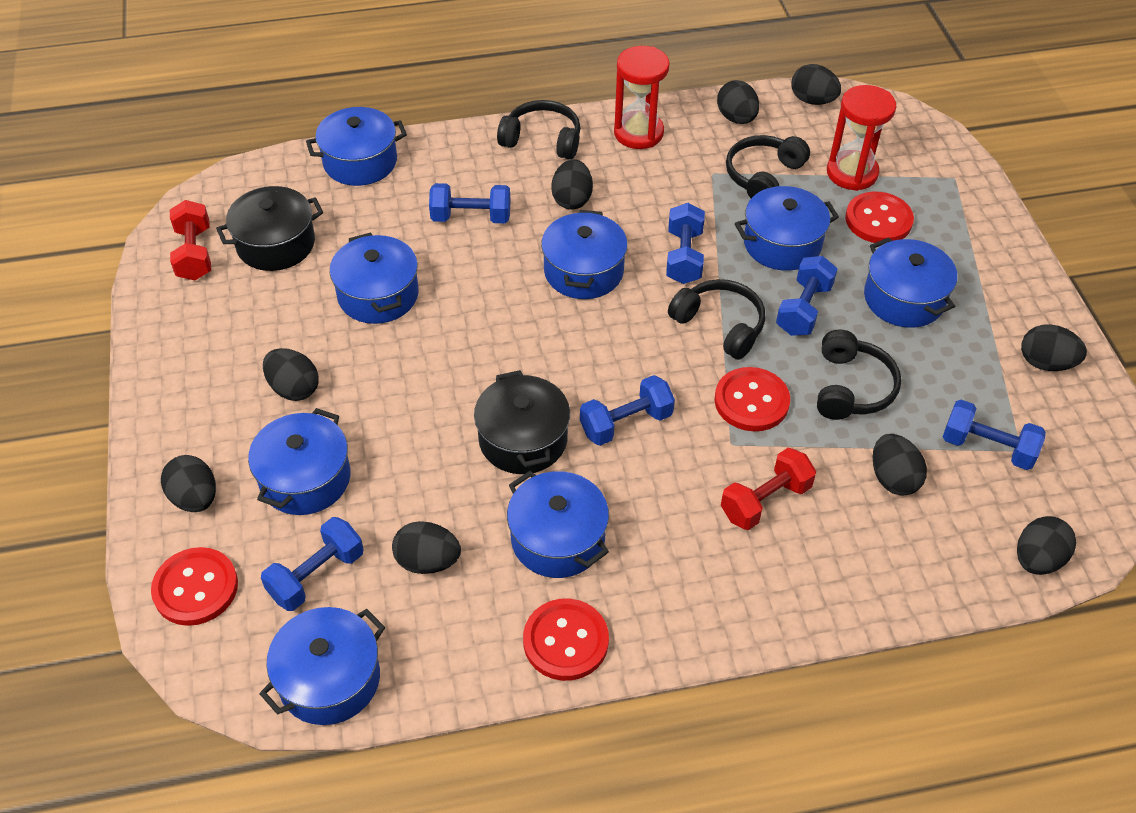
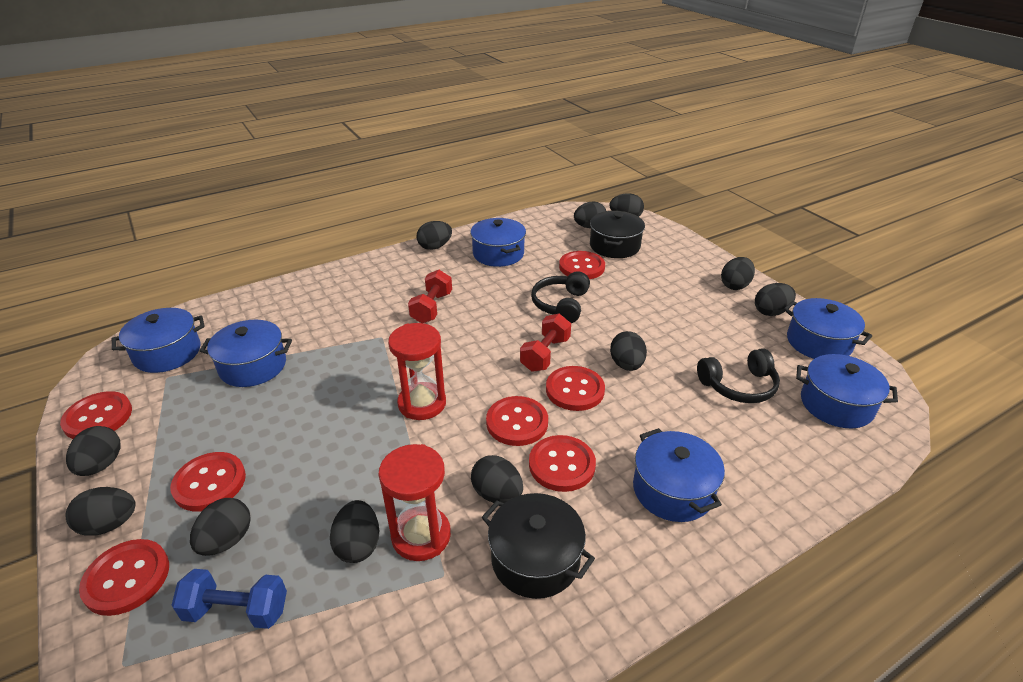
black egg: 9 -> 11
black headphones: 4 -> 2
blue dumbbell: 6 -> 1
blue pot: 8 -> 6
red button: 4 -> 7

